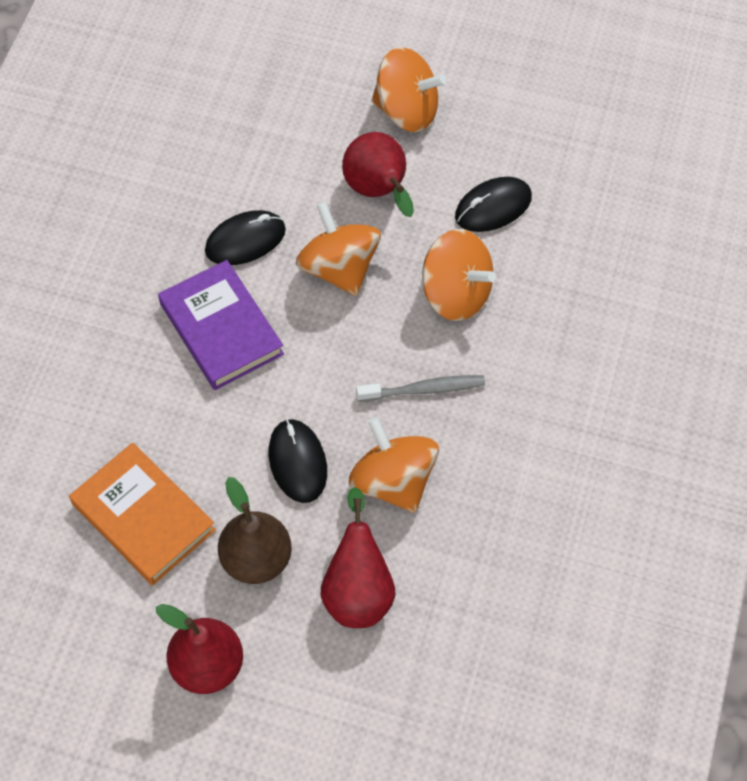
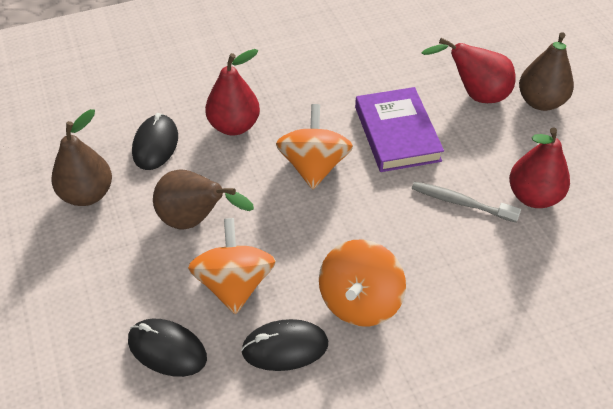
brown pear: 1 -> 3
orange book: 1 -> 0
orange spinning top: 4 -> 3

